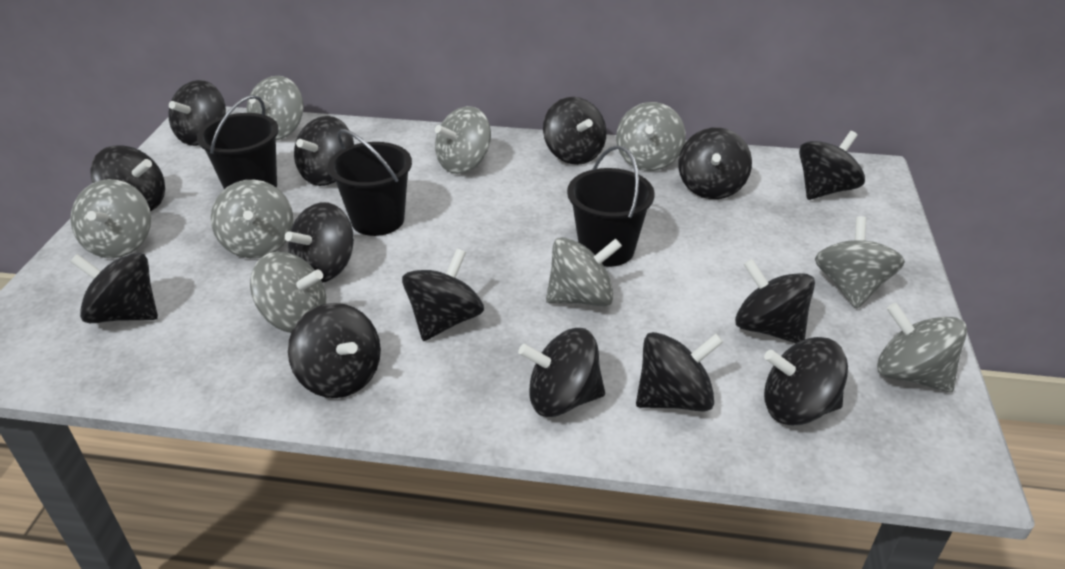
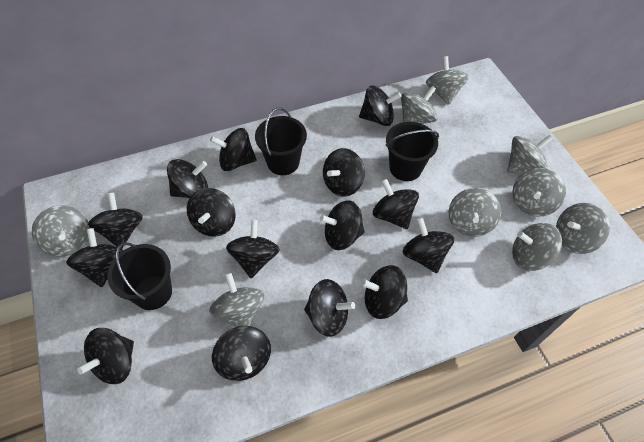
black spinning top: 14 -> 15

